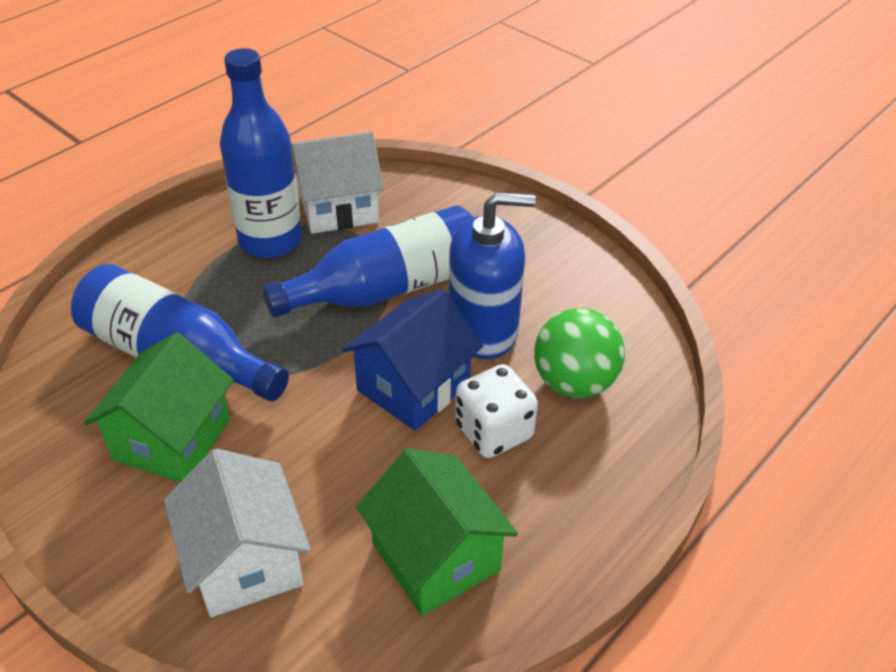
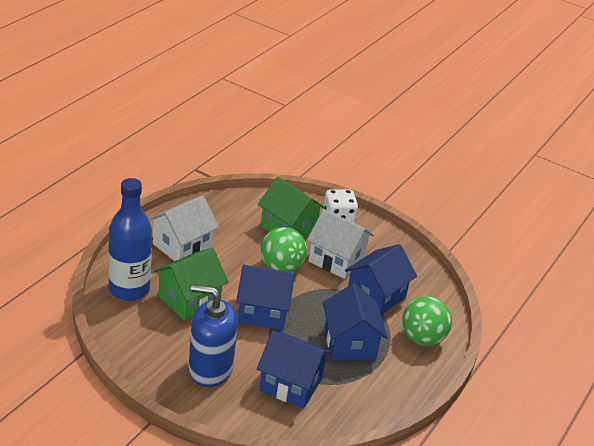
blue bottle: 3 -> 1
blue house: 1 -> 4
green ball: 1 -> 2

